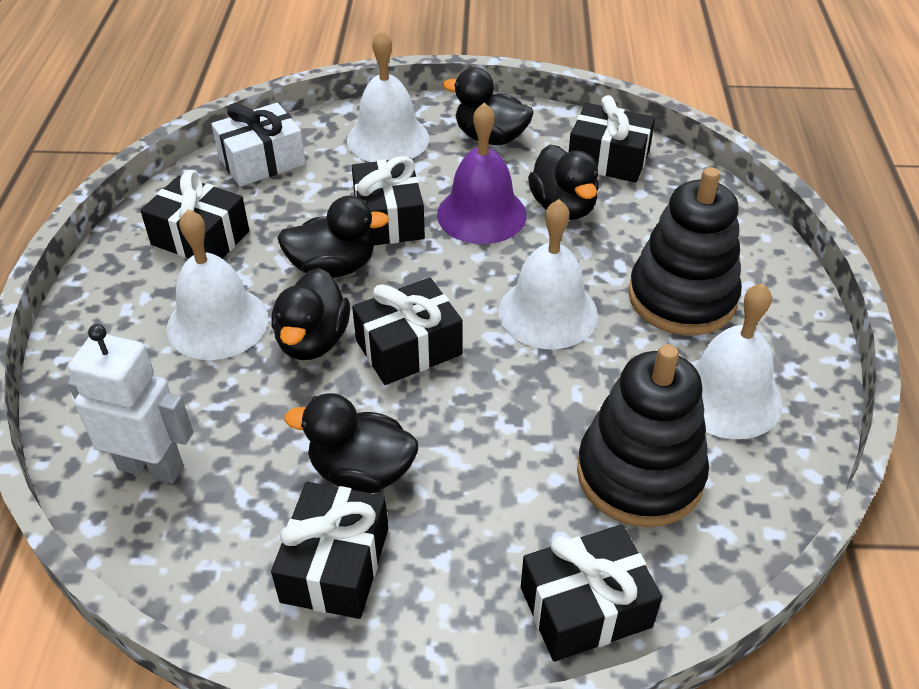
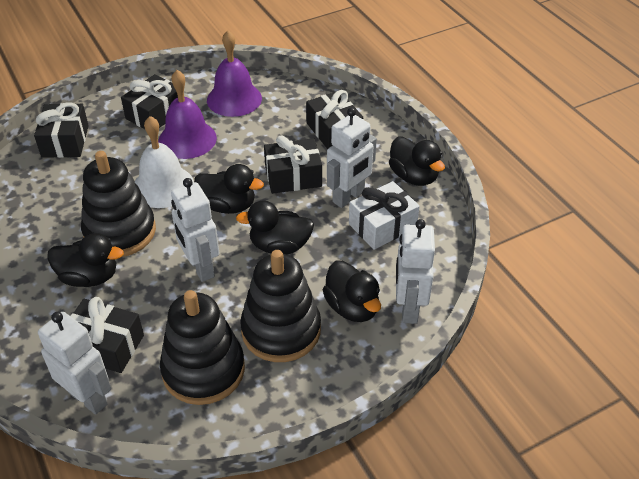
black gift: 6 -> 5
black stacking toy: 2 -> 3
purple bell: 1 -> 2
white bell: 4 -> 1
white robot: 1 -> 4

